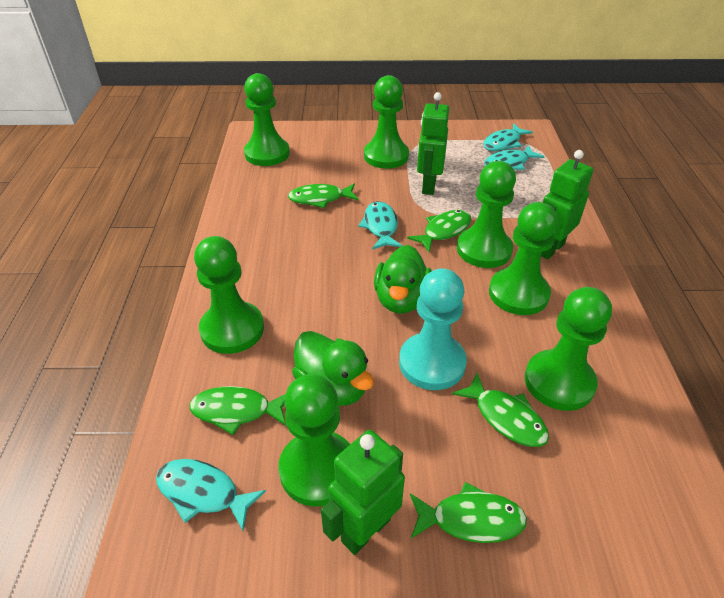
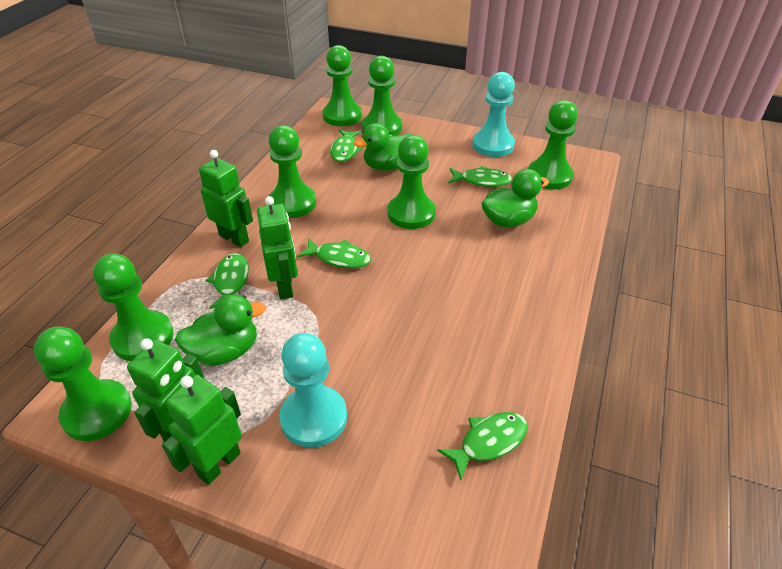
green duck: 2 -> 3
green robot: 3 -> 4
turquoise fish: 4 -> 0
turquoise pawn: 1 -> 2

